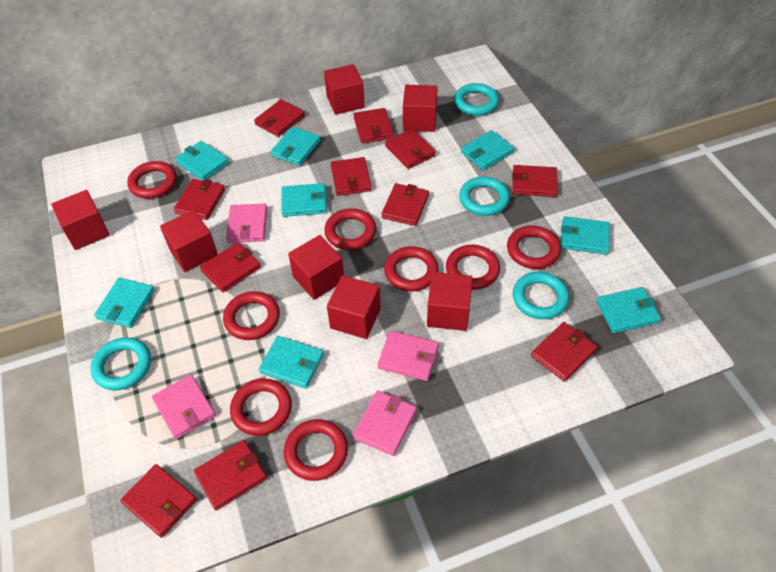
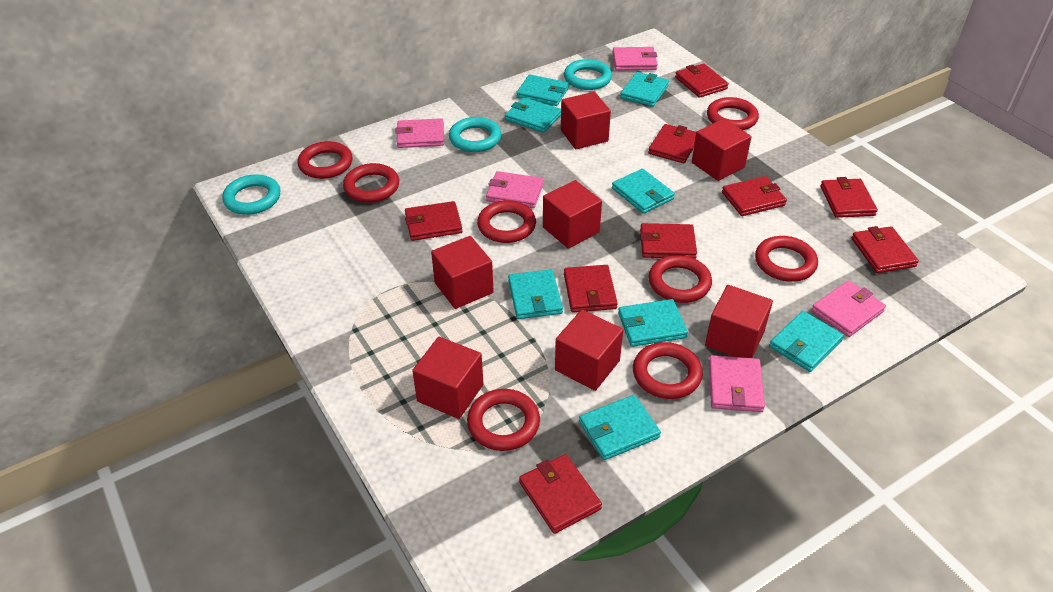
pink wallet: 4 -> 5
red wallet: 11 -> 9
turquoise ring: 4 -> 3

